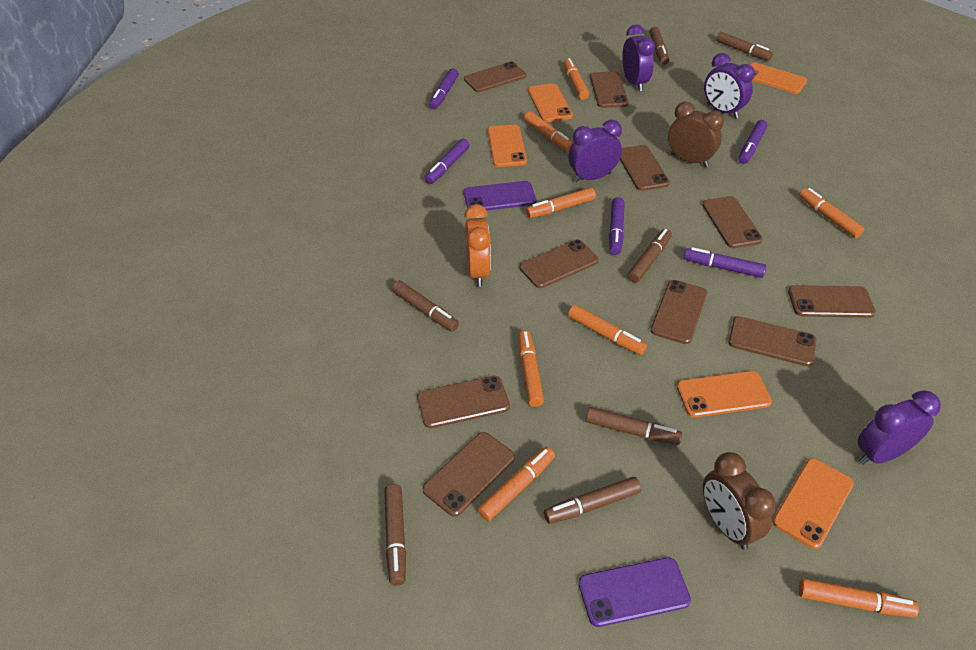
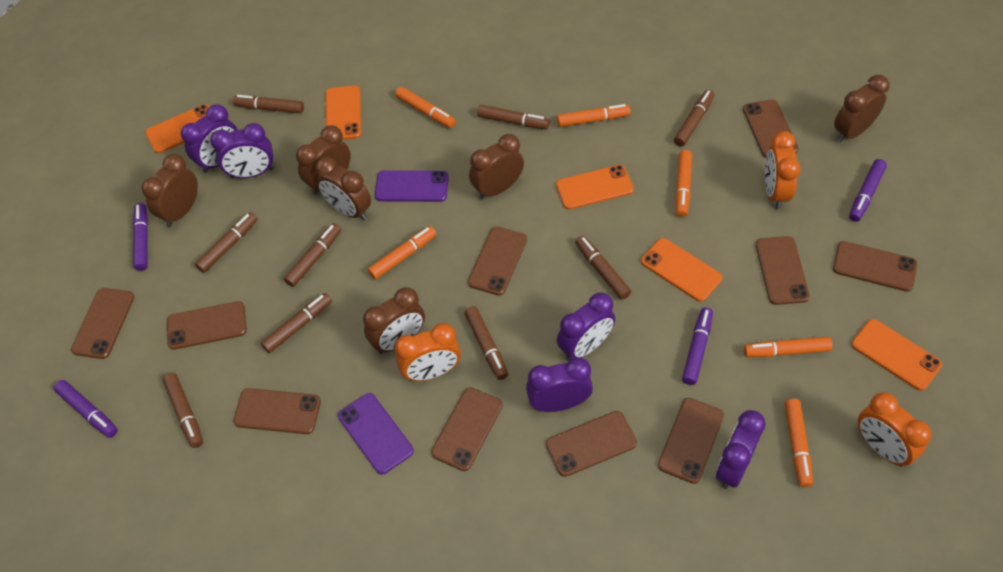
brown clock: 2 -> 6
brown marker: 7 -> 9
orange clock: 1 -> 3
orange marker: 8 -> 6
purple clock: 4 -> 5
purple marker: 5 -> 4

